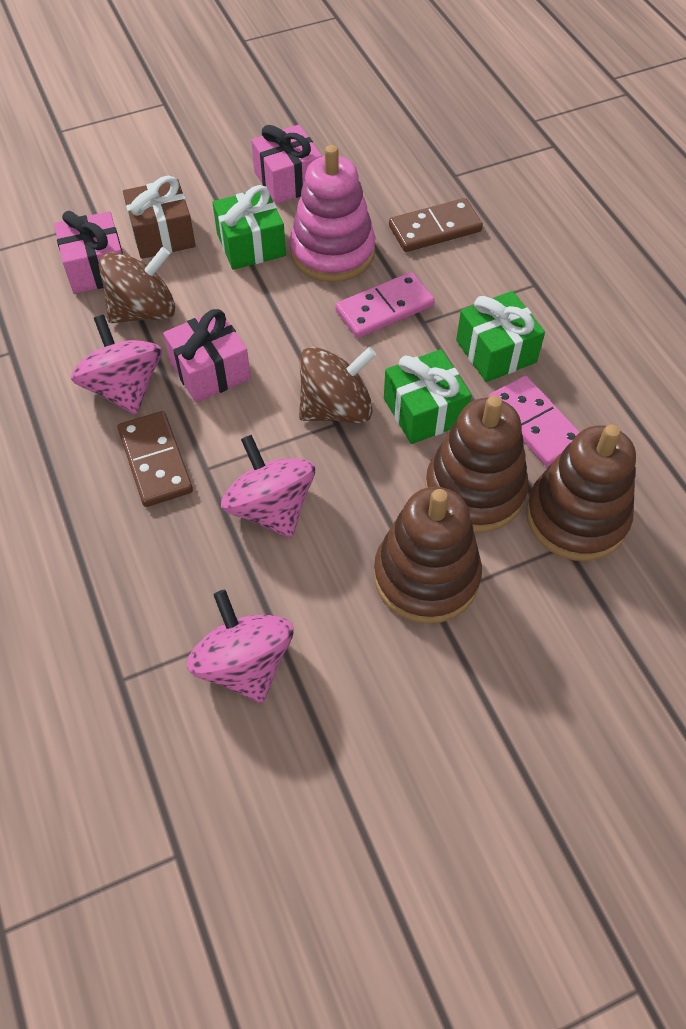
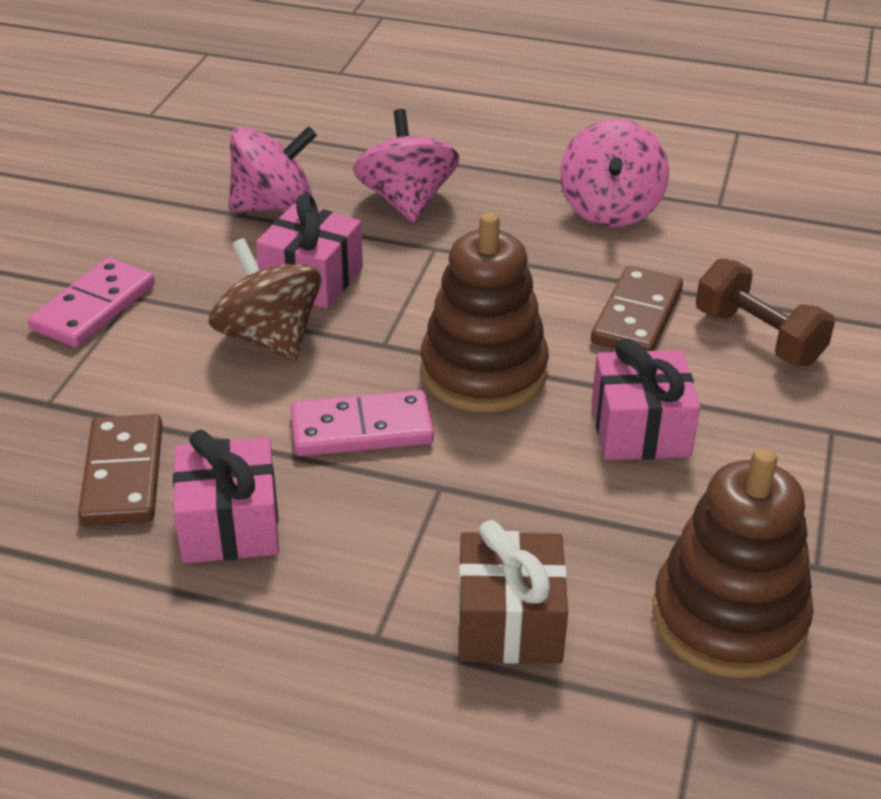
brown dumbbell: 0 -> 1
brown spinning top: 2 -> 1
brown stacking toy: 3 -> 2
green gift: 3 -> 0
pink stacking toy: 1 -> 0

